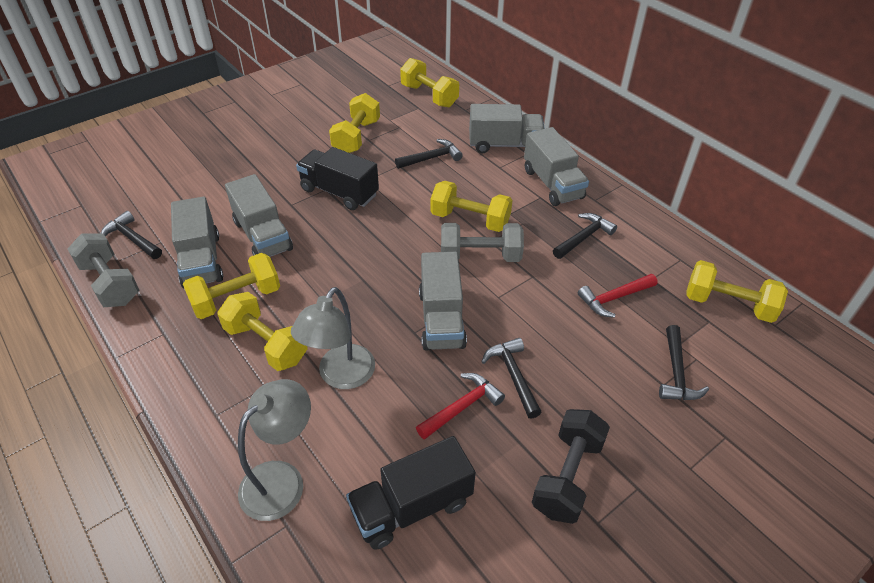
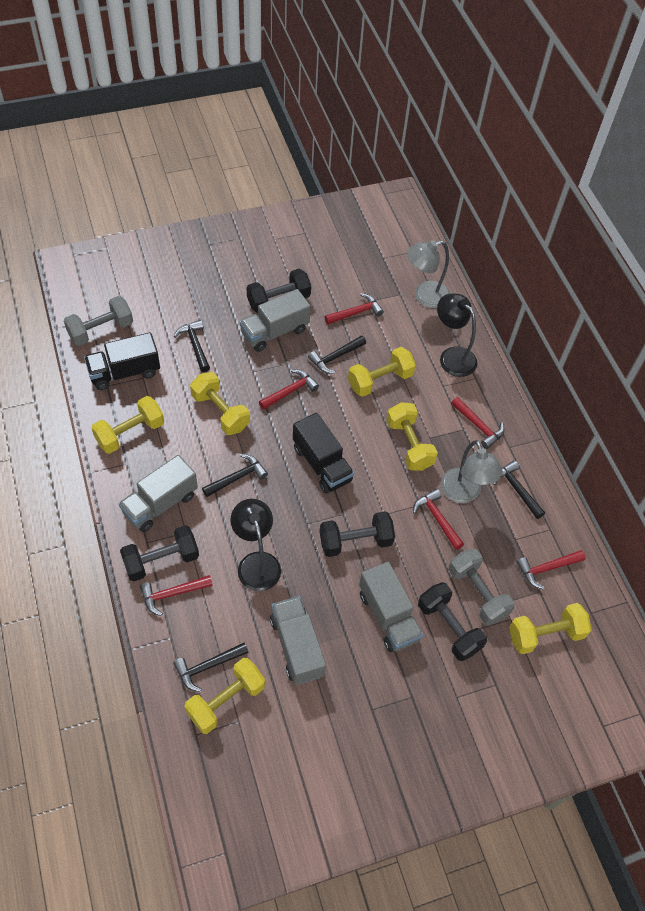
black dumbbell: 1 -> 4
black lamp: 0 -> 2
grey truck: 5 -> 4
red hammer: 2 -> 6

